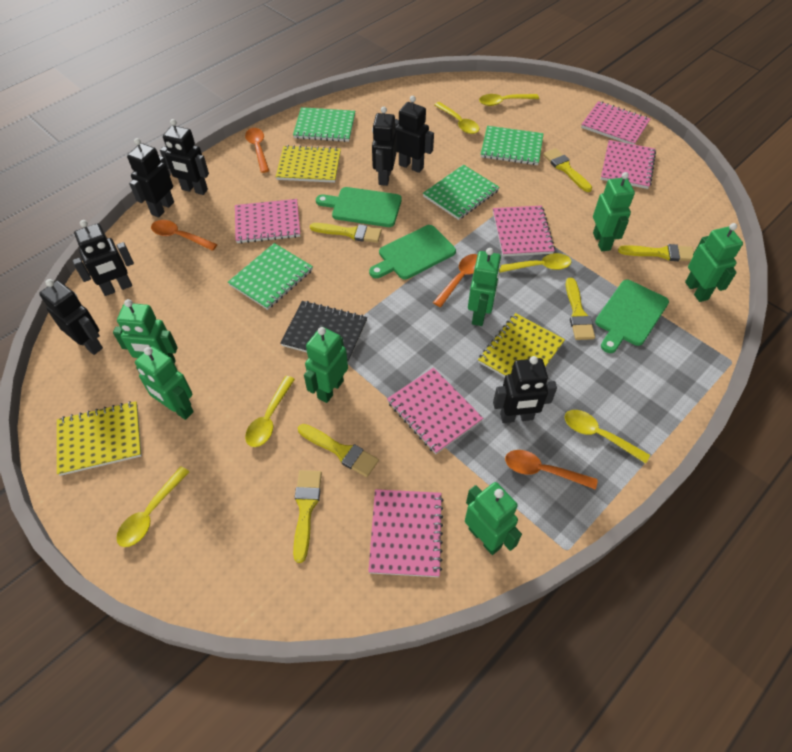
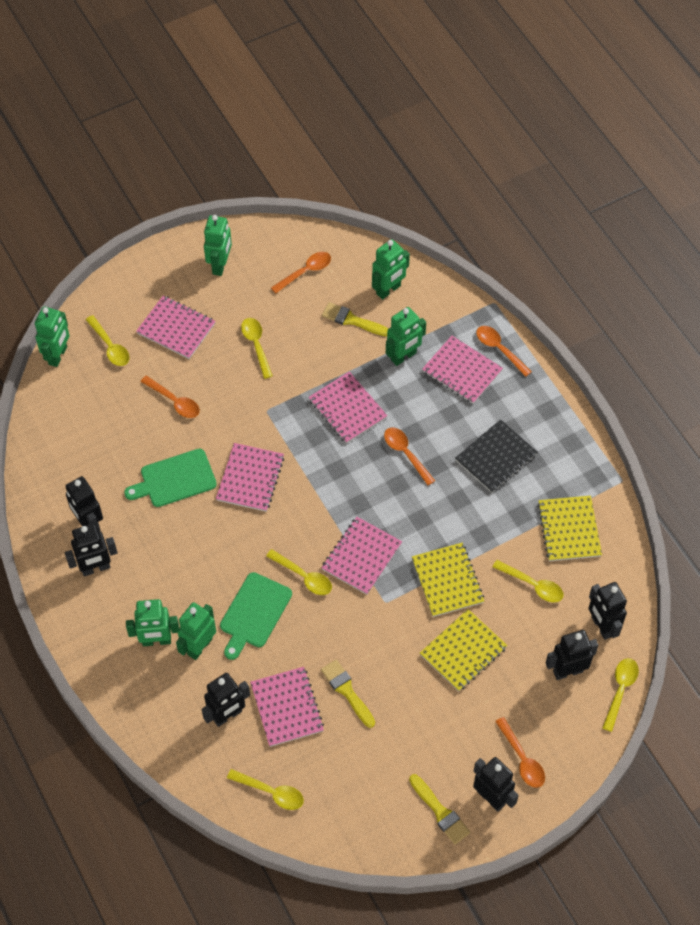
black robot: 7 -> 6
green cutting board: 3 -> 2
green notebook: 4 -> 0
green robot: 7 -> 6
orange spoon: 4 -> 5
yellow brush: 6 -> 3

